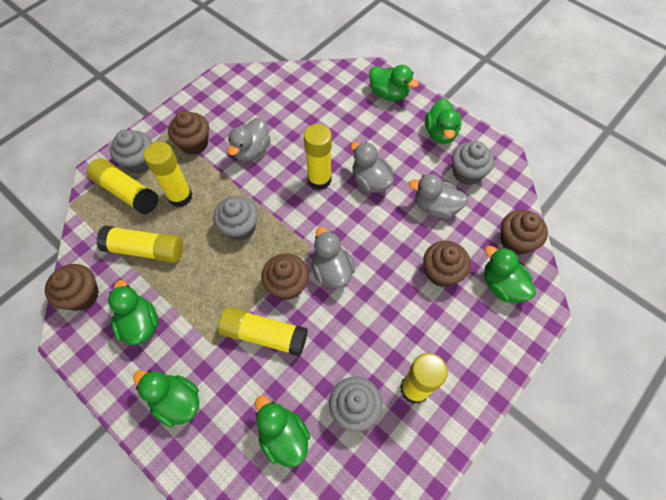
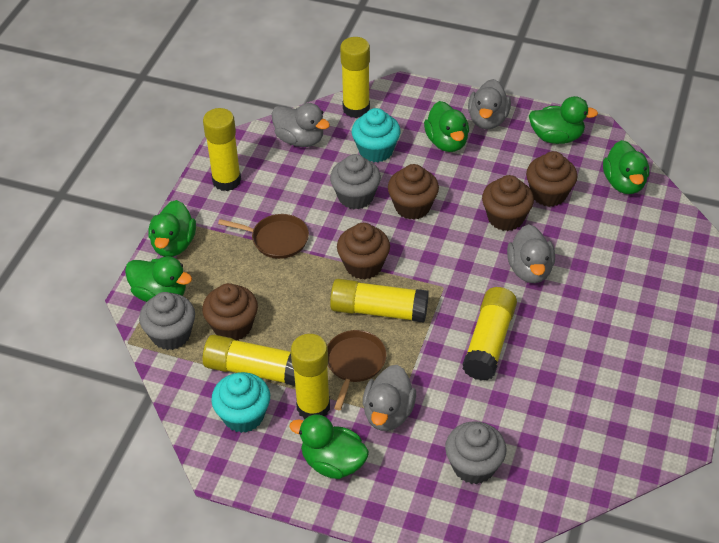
brown pan: 0 -> 2
grey cupcake: 4 -> 3
turquoise cupcake: 0 -> 2

